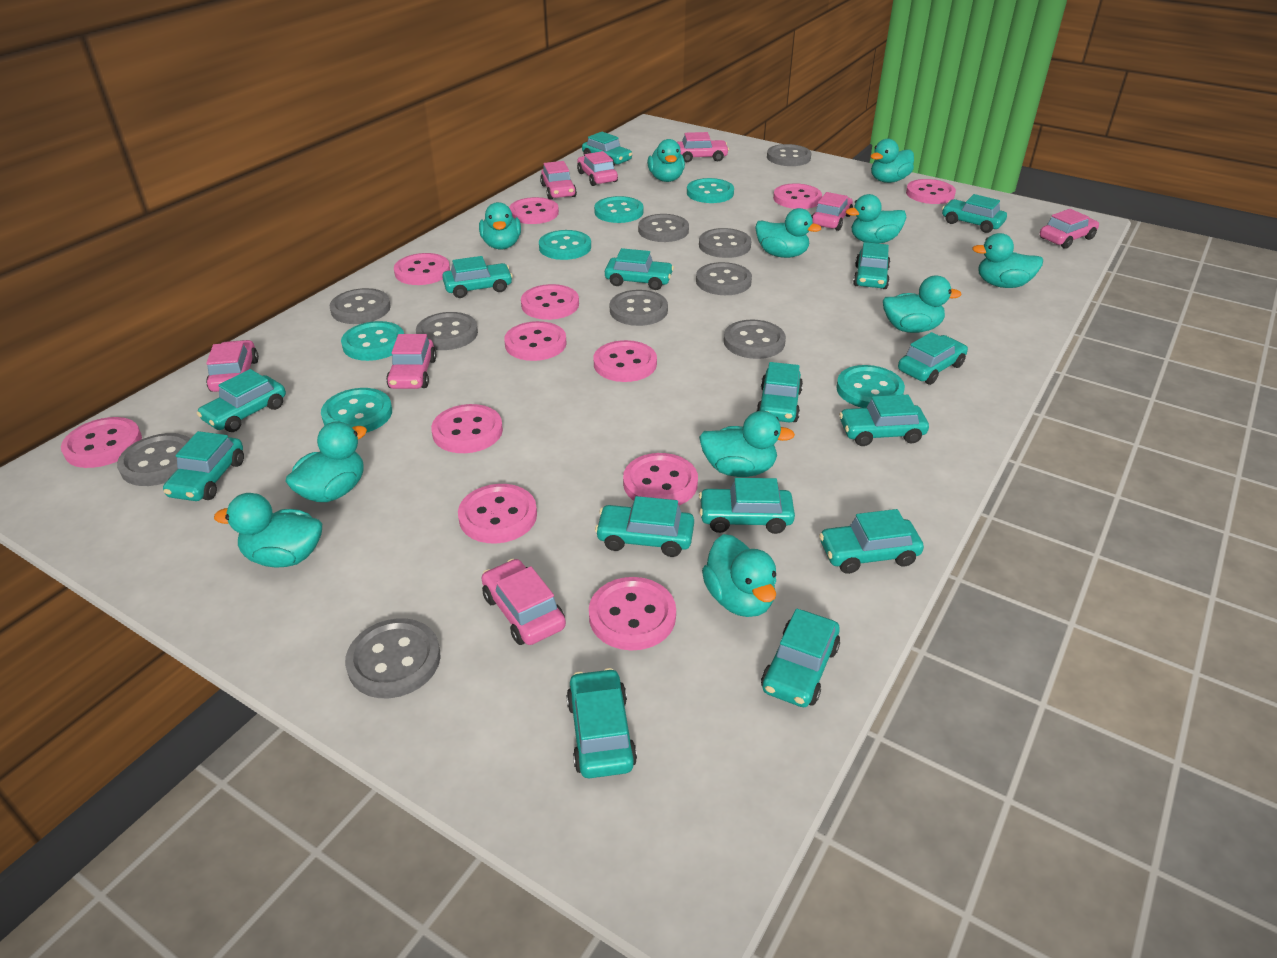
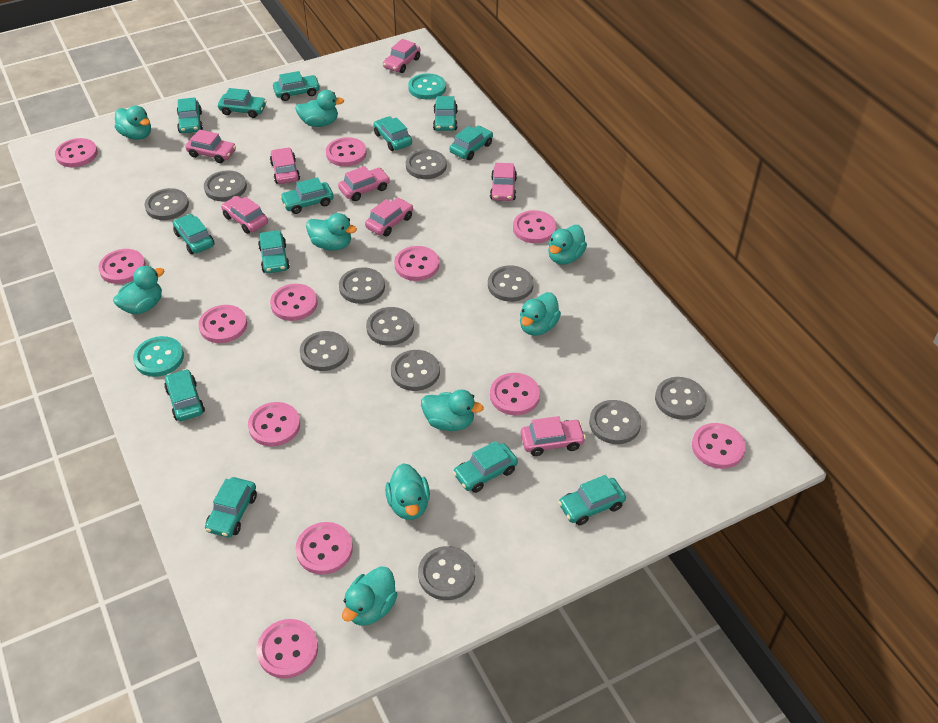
grey button: 10 -> 11
turquoise button: 6 -> 2
turquoise car: 15 -> 13
turquoise duck: 11 -> 9

